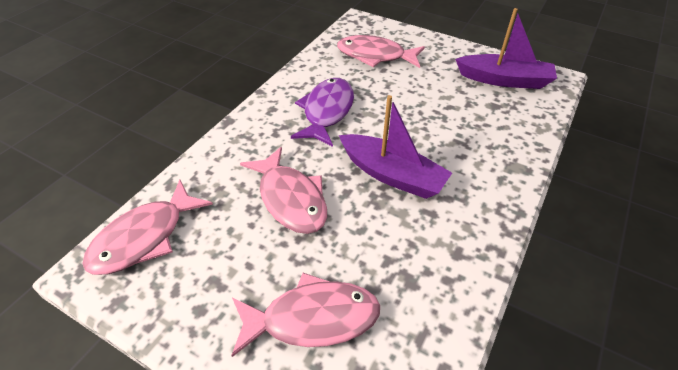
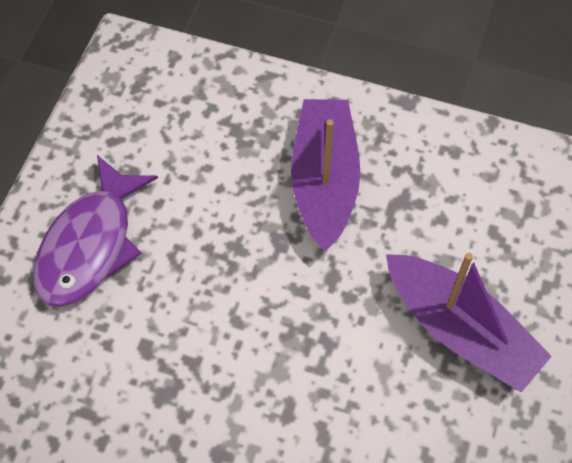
pink fish: 4 -> 0

